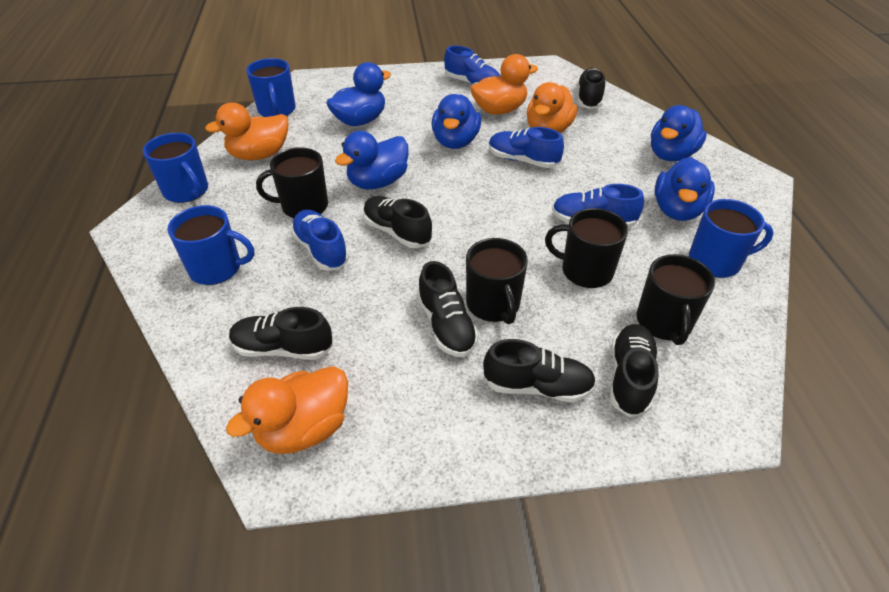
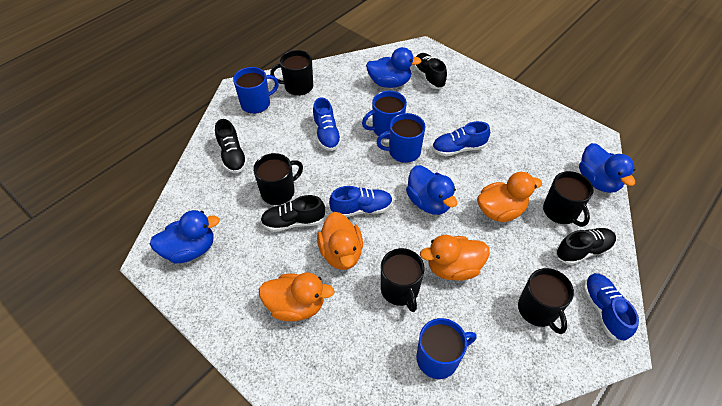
black mug: 4 -> 5
black shoe: 6 -> 4
blue duck: 5 -> 4

